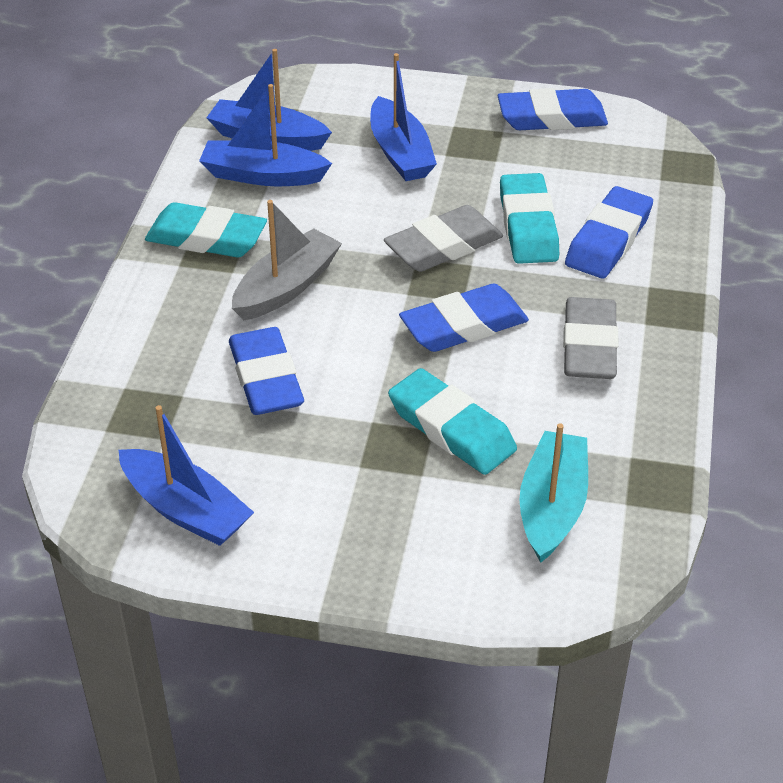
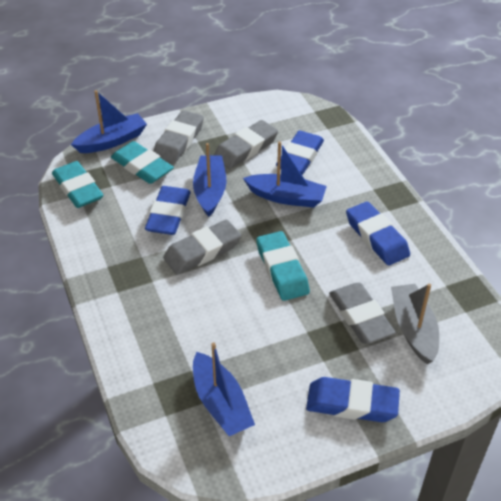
grey eraser: 2 -> 4
turquoise boat: 1 -> 0

